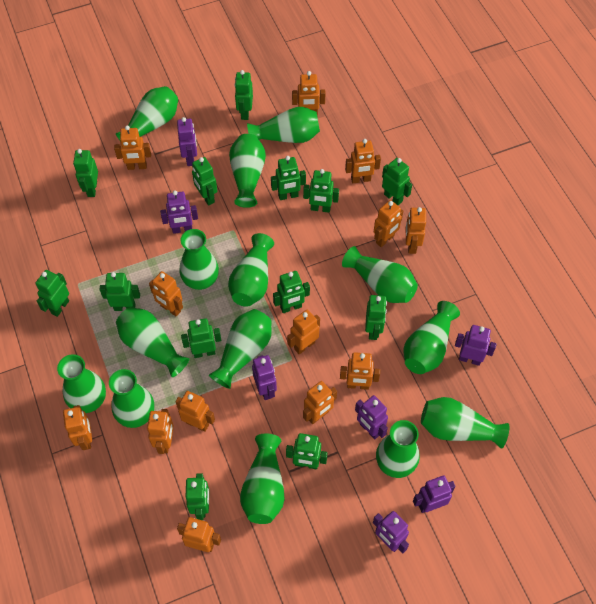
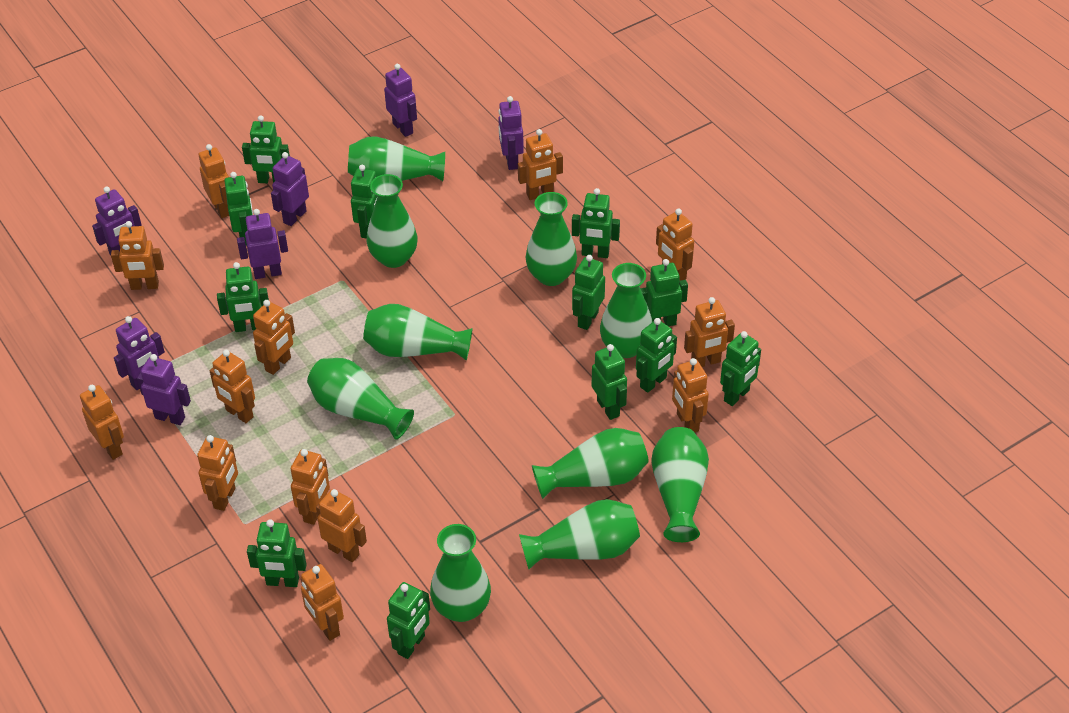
green robot: 13 -> 12
green vase: 14 -> 10

